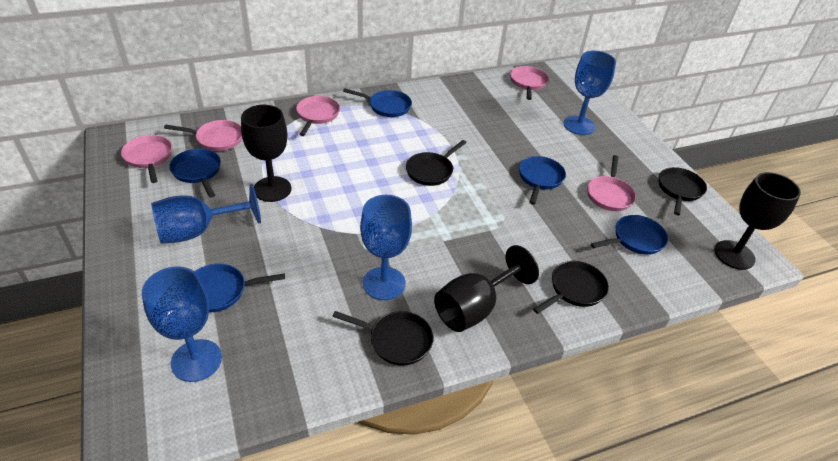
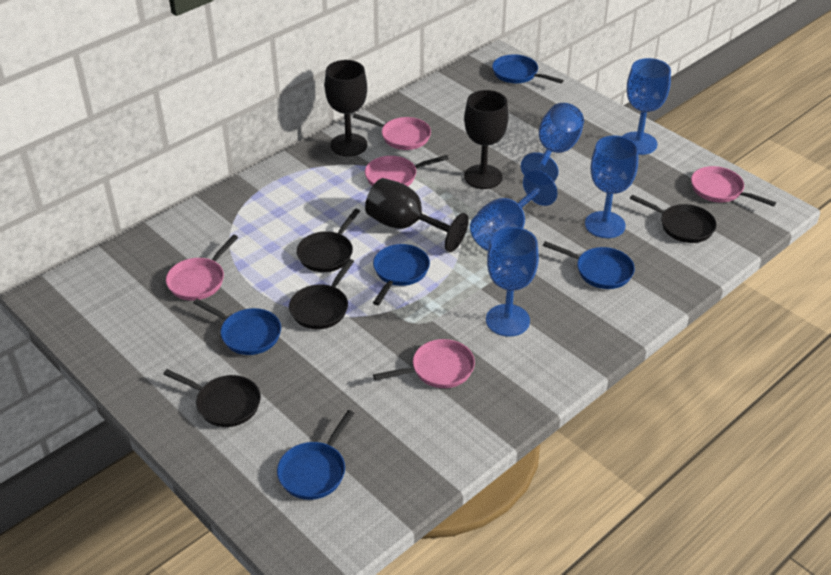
blue goblet: 4 -> 5

